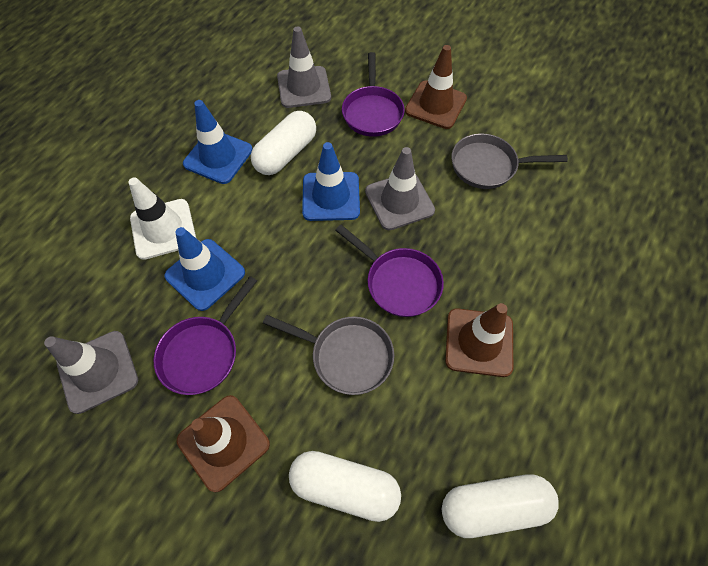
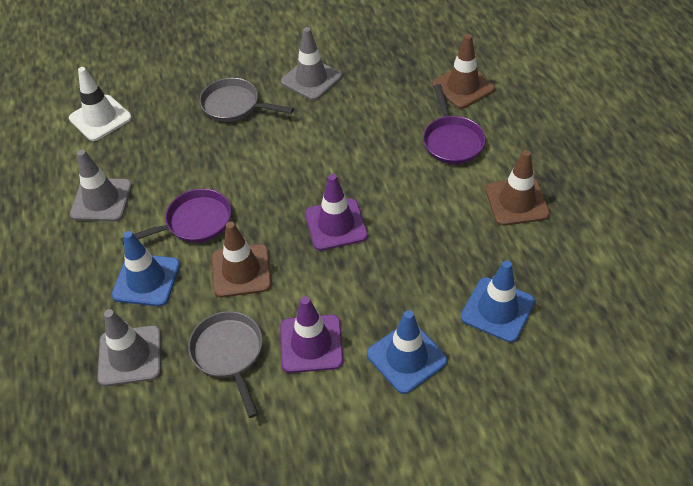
purple pan: 3 -> 2
purple traffic cone: 0 -> 2
white capsule: 3 -> 0

